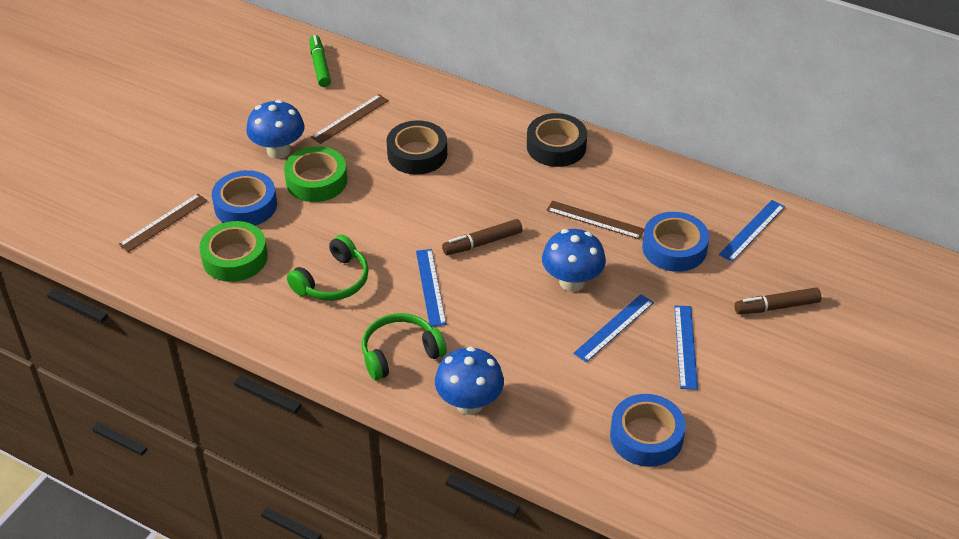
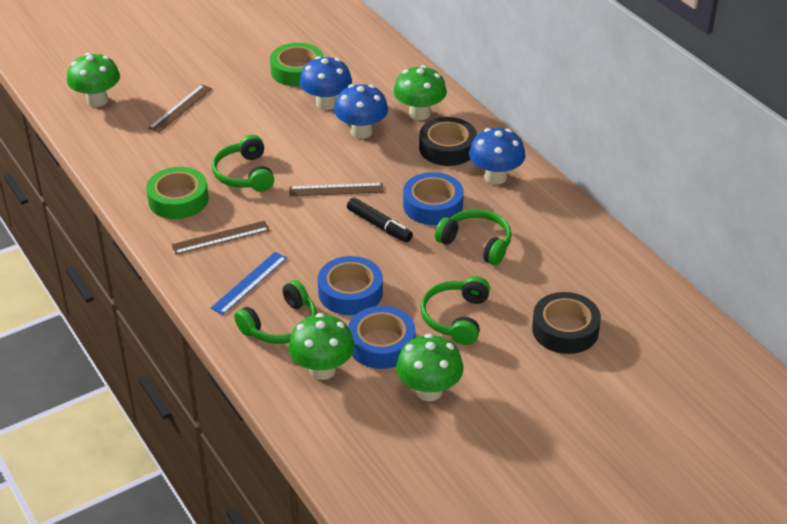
black marker: 0 -> 1
blue ruler: 4 -> 1
brown marker: 2 -> 0
green headphones: 2 -> 4
green marker: 1 -> 0
green mushroom: 0 -> 4

